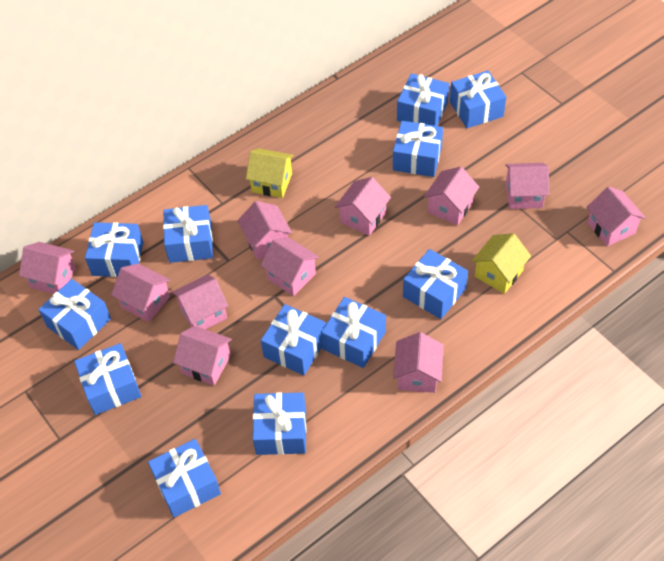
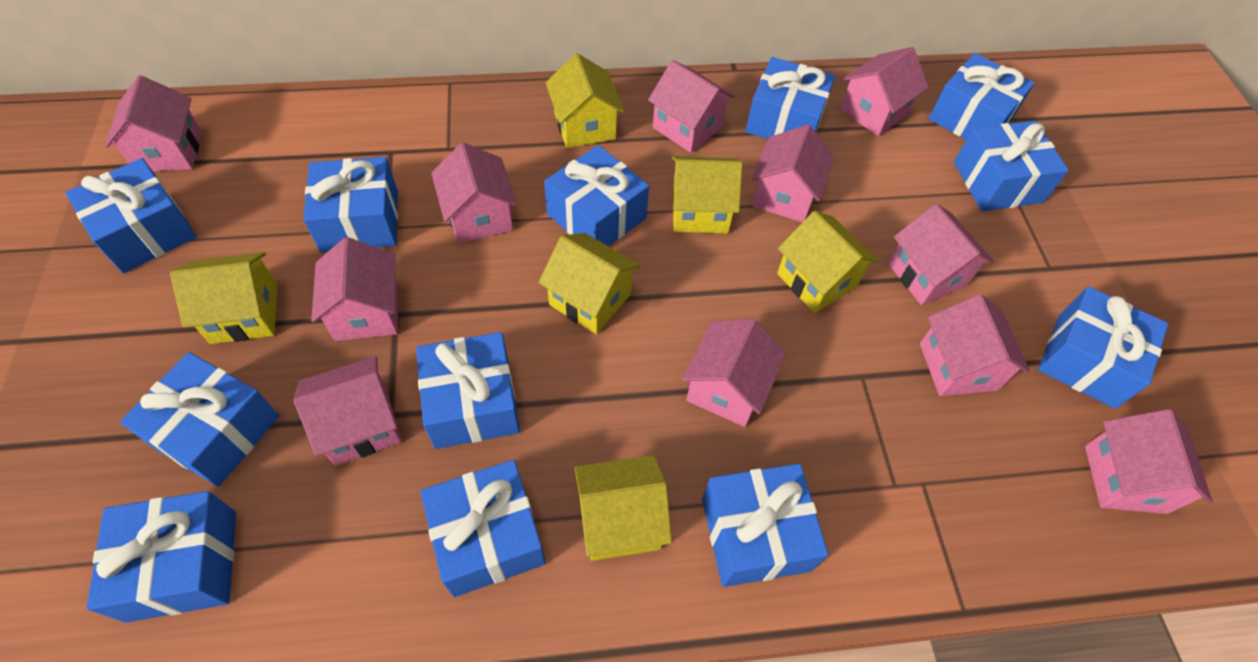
yellow house: 2 -> 6

